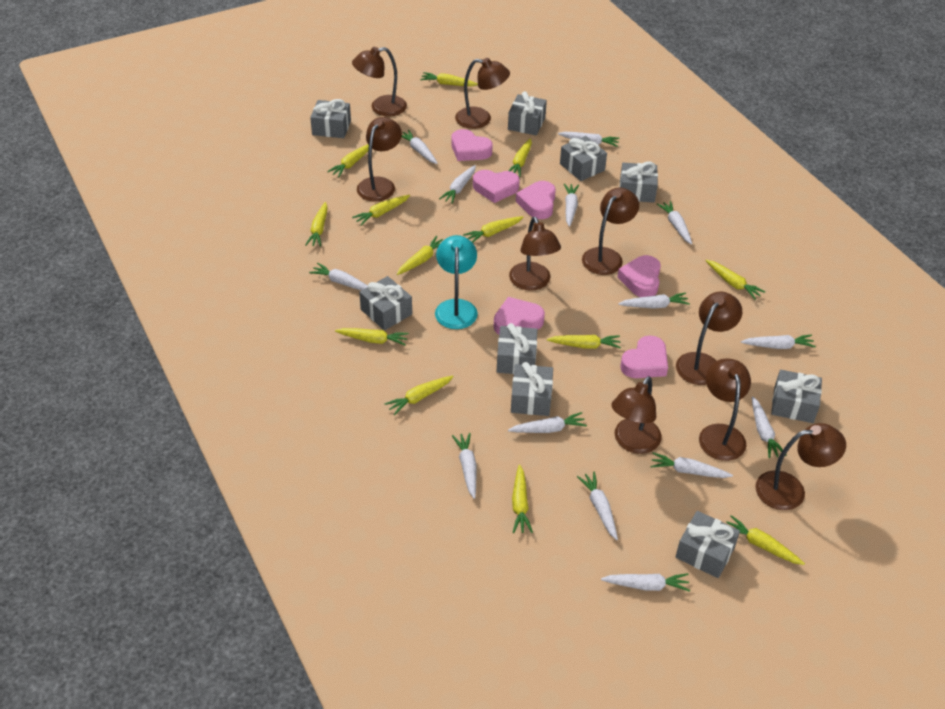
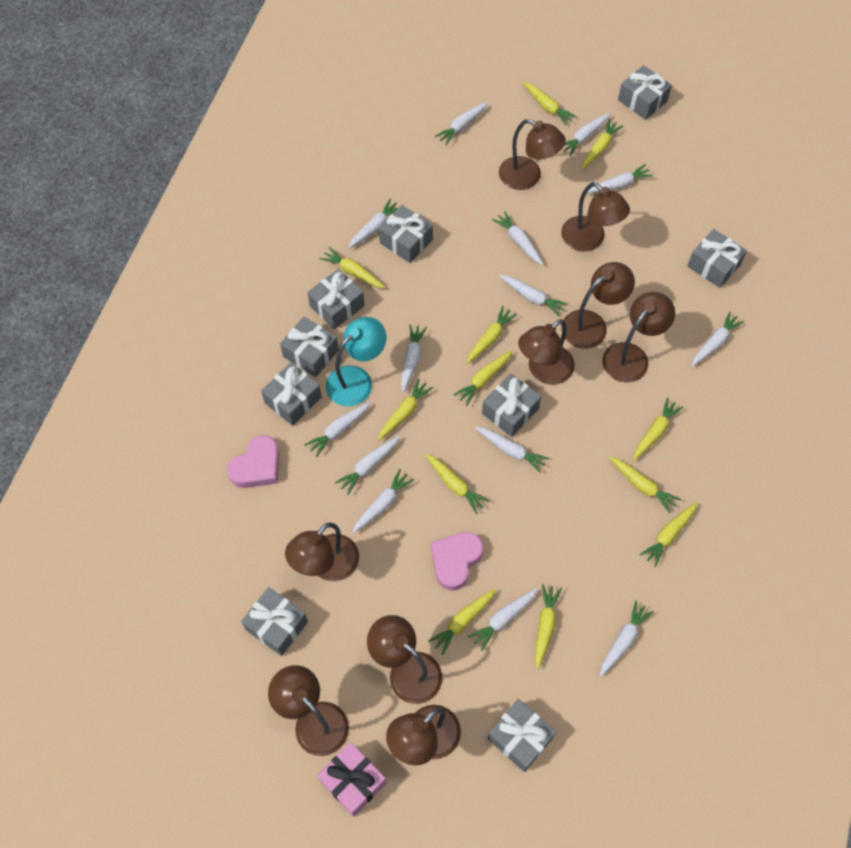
pink gift: 0 -> 1
pink heart: 6 -> 2
yellow carrot: 13 -> 12

